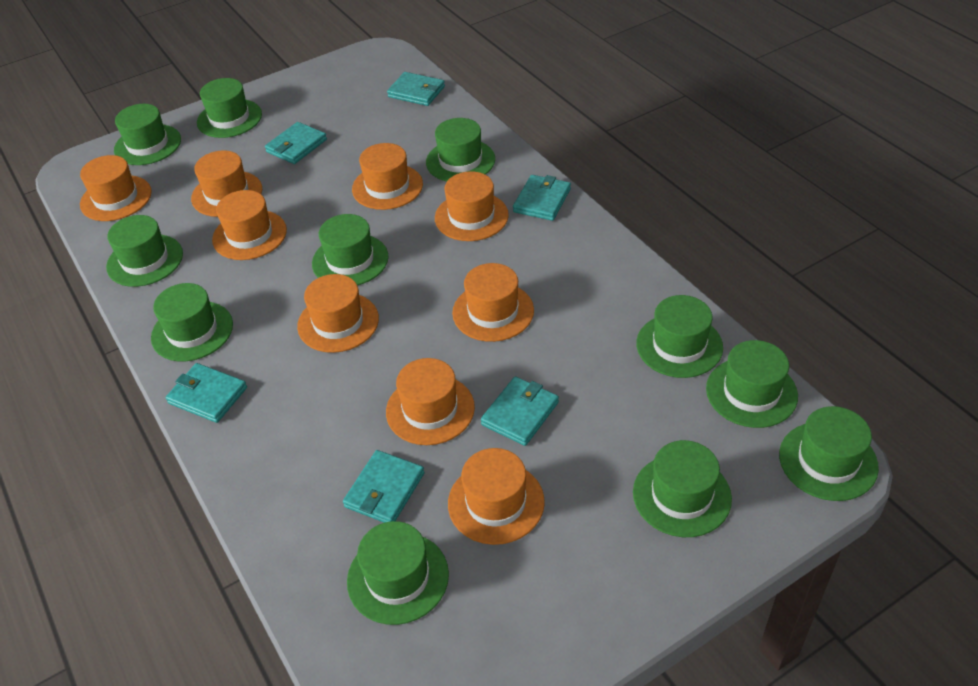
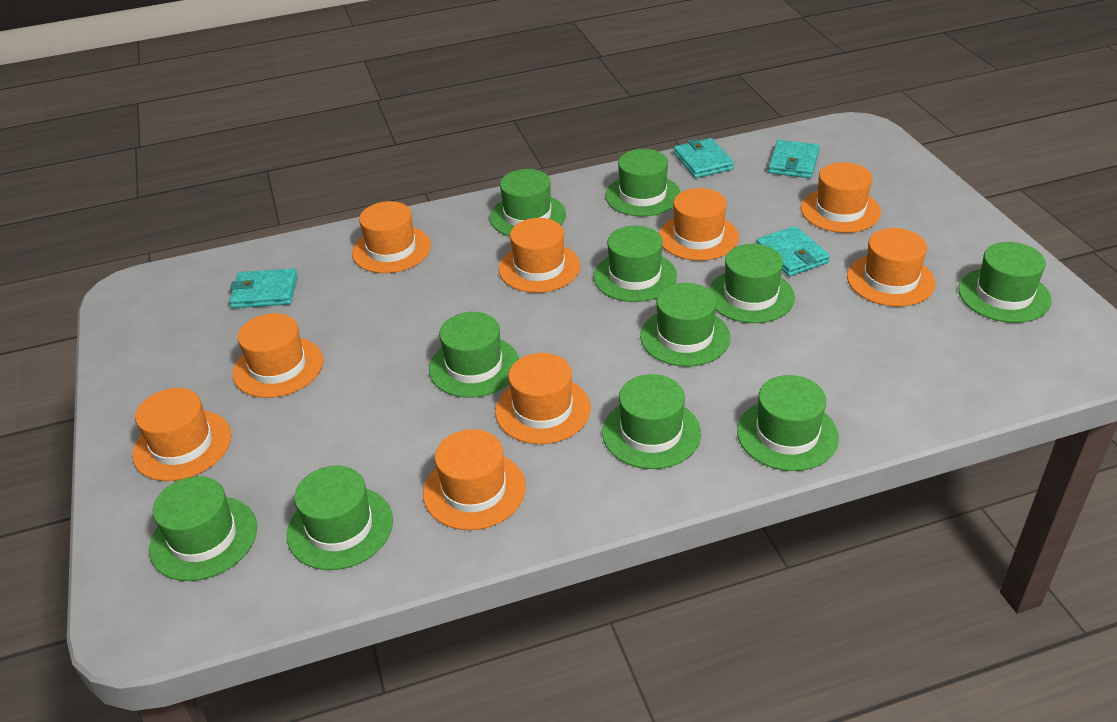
turquoise wallet: 6 -> 4

